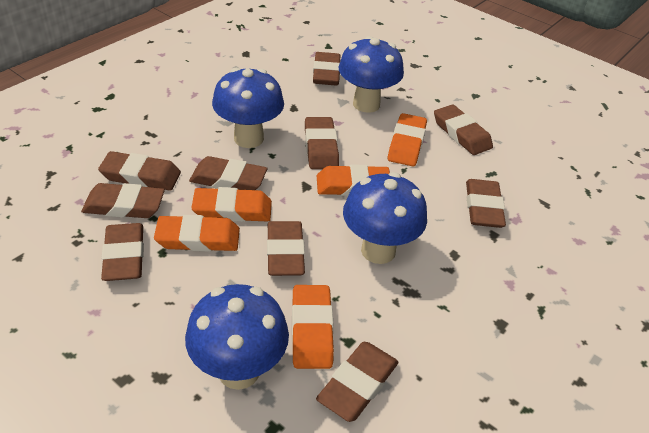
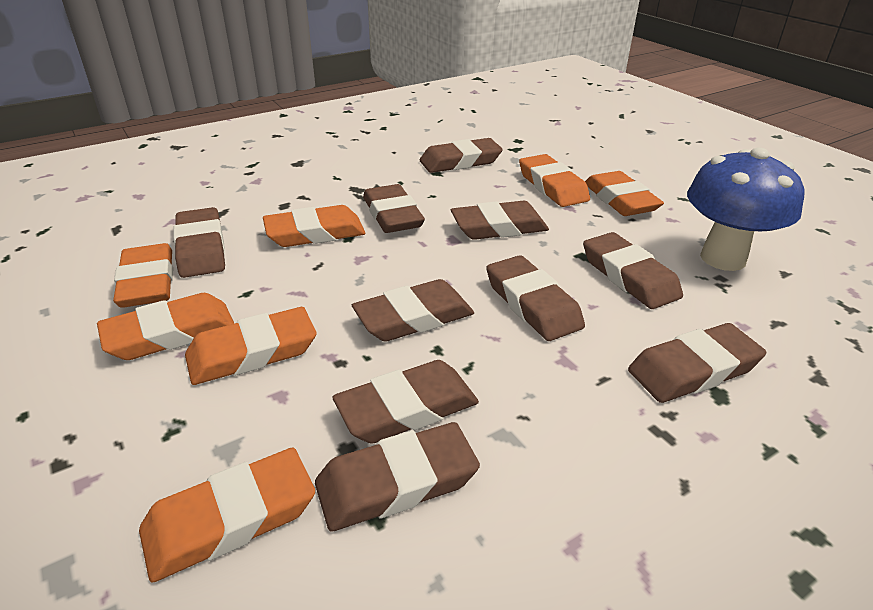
blue mushroom: 4 -> 1
orange eraser: 5 -> 7

